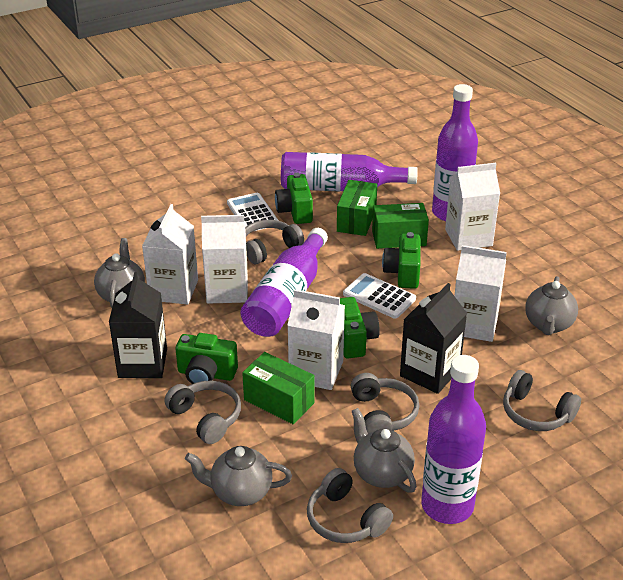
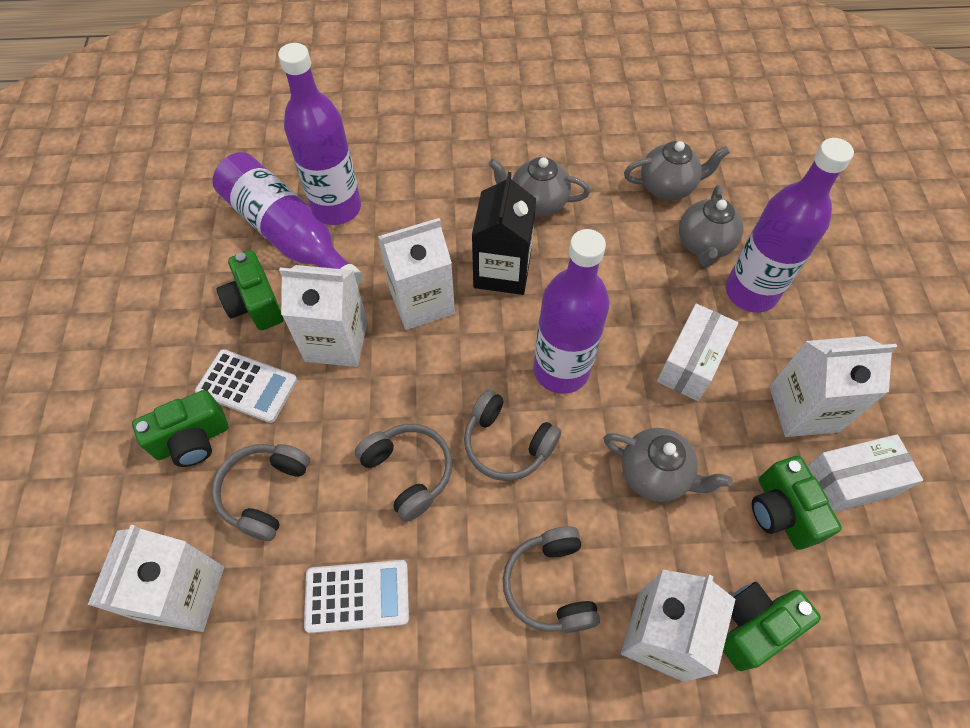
black carton: 2 -> 1
green box: 3 -> 0
grey headphones: 5 -> 4
white box: 0 -> 2

